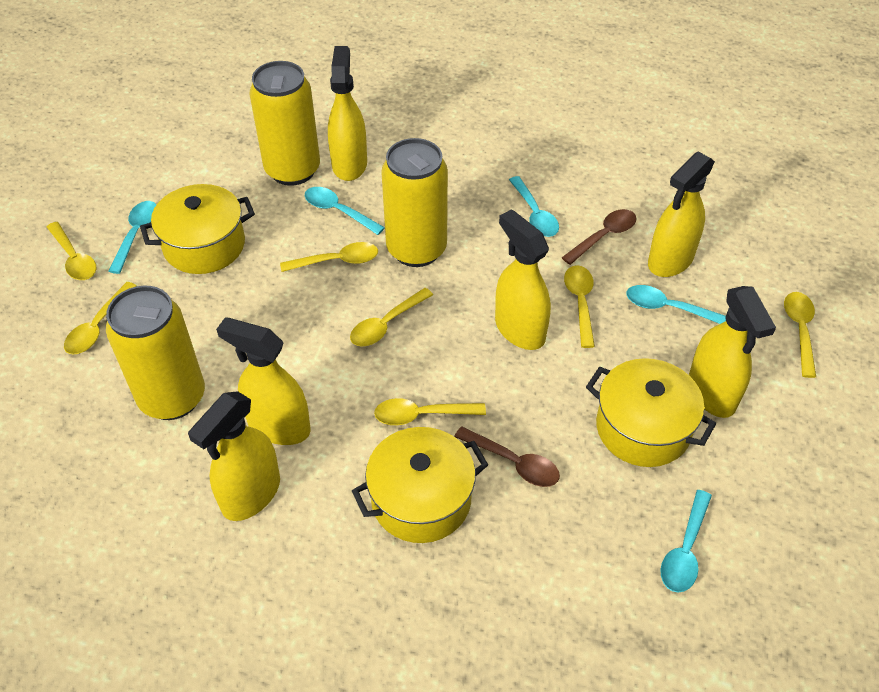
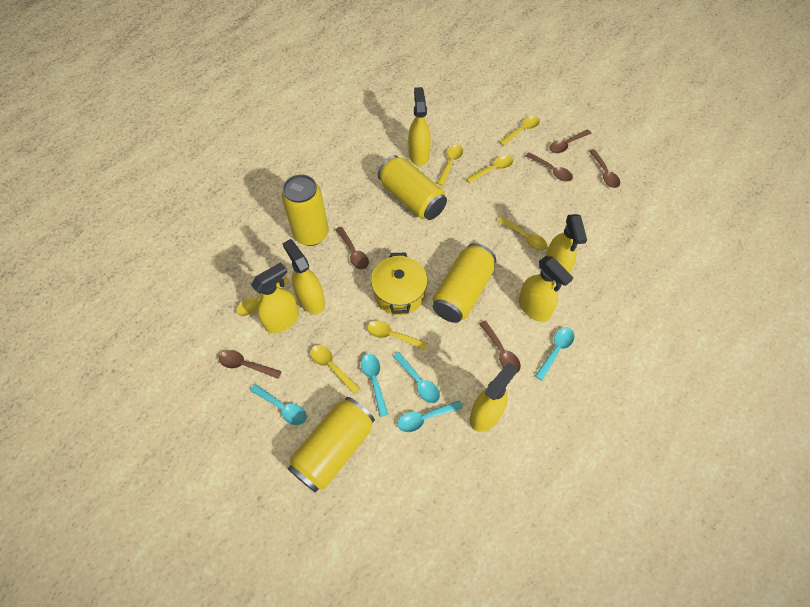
brown spoon: 2 -> 6
yellow can: 3 -> 4
yellow pot: 3 -> 1

